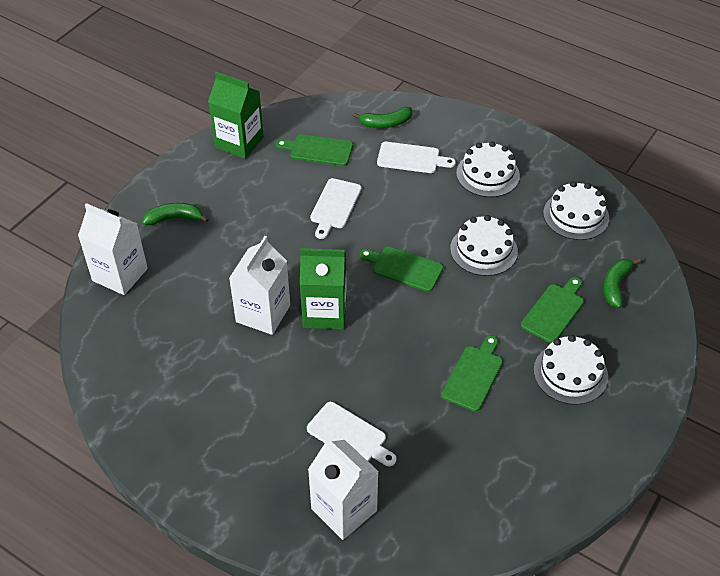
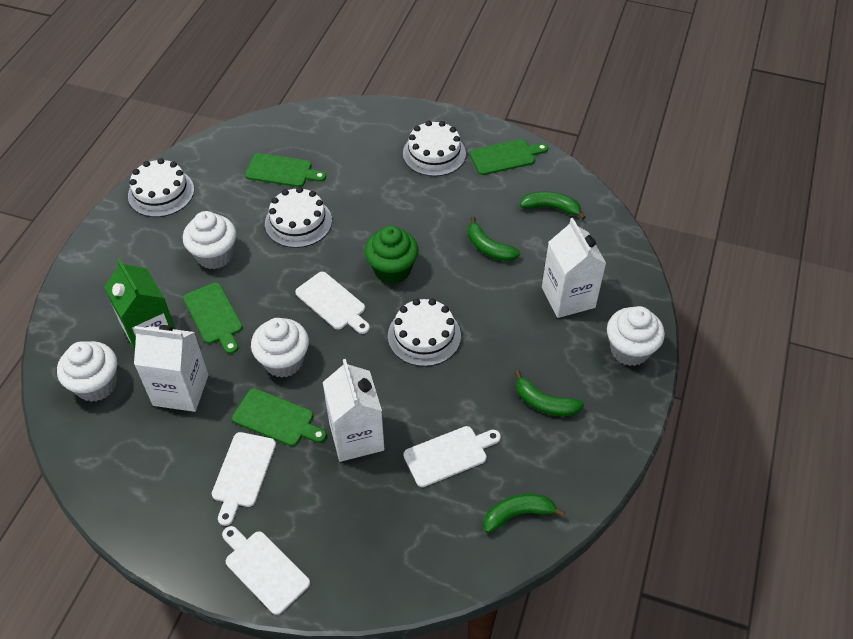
green banana: 3 -> 4
green carton: 2 -> 1
green cupcake: 0 -> 1
white cupcake: 0 -> 4
white cutting board: 3 -> 4

